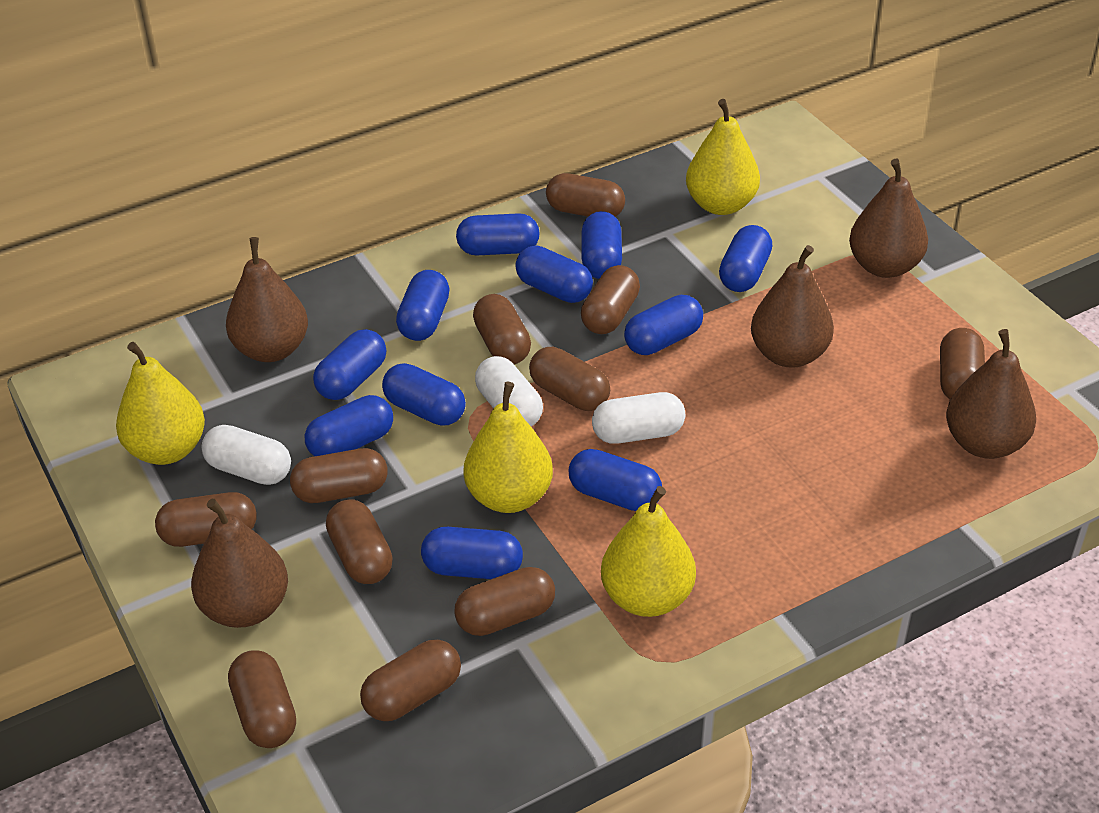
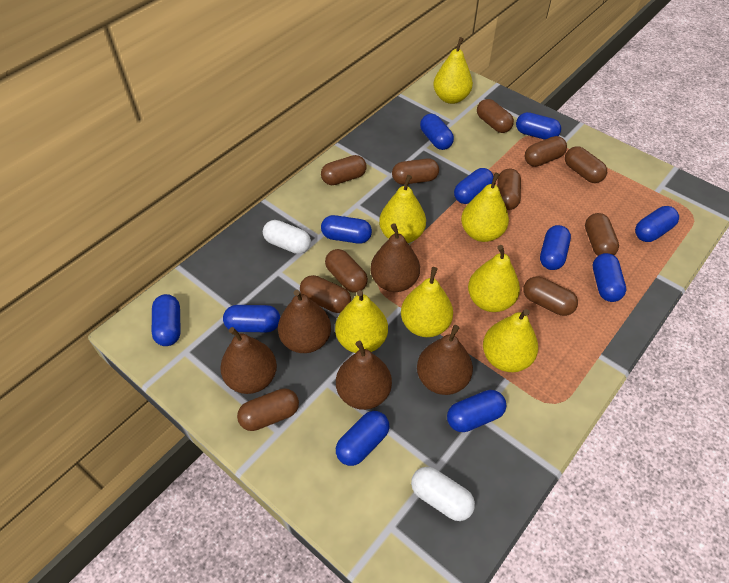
white capsule: 3 -> 2
yellow pear: 4 -> 7

